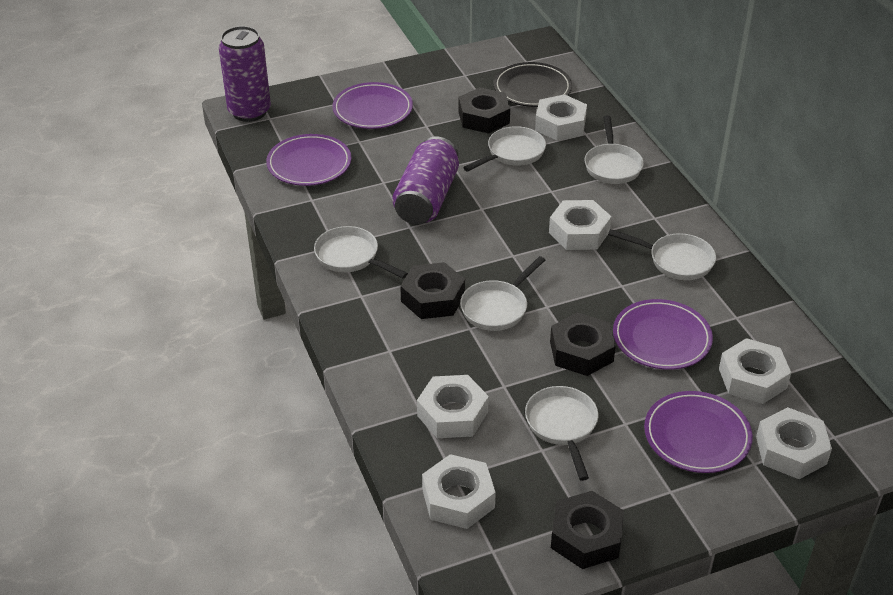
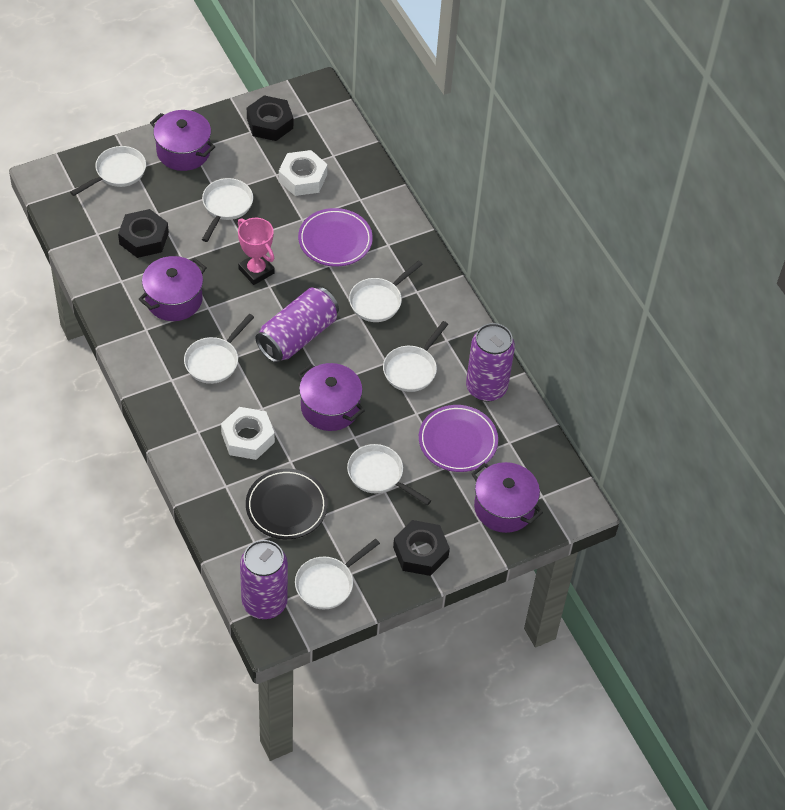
black nut: 4 -> 3
pink trophy: 0 -> 1
purple can: 2 -> 3
purple plate: 4 -> 2
purple pot: 0 -> 4
white nut: 6 -> 2
white pan: 6 -> 7

